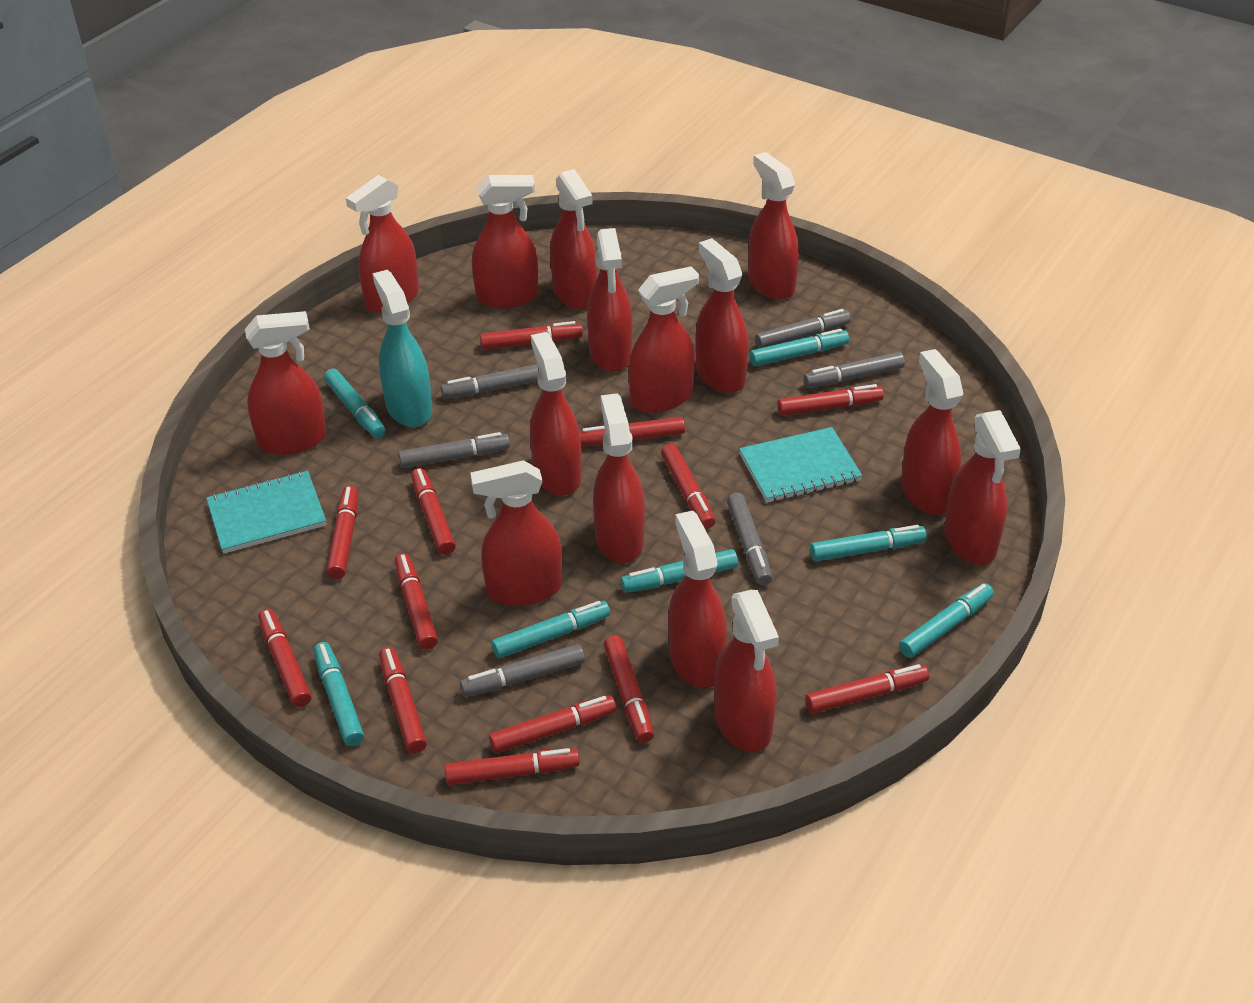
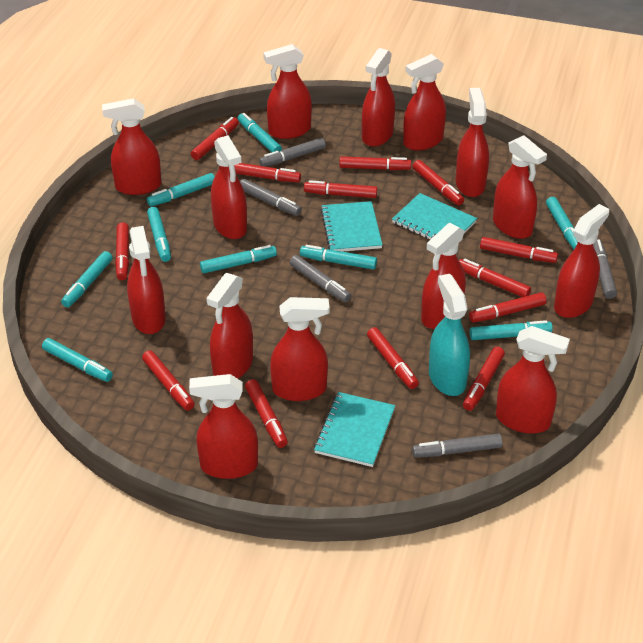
grey marker: 6 -> 5
red spray bottle: 15 -> 14
turquoise marker: 7 -> 9
turquoise notebook: 2 -> 3

